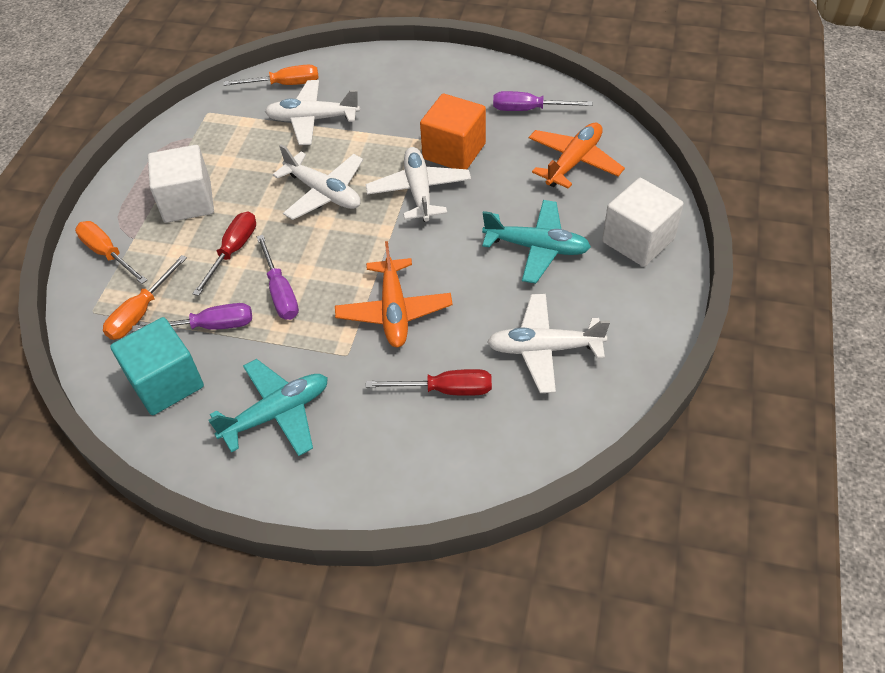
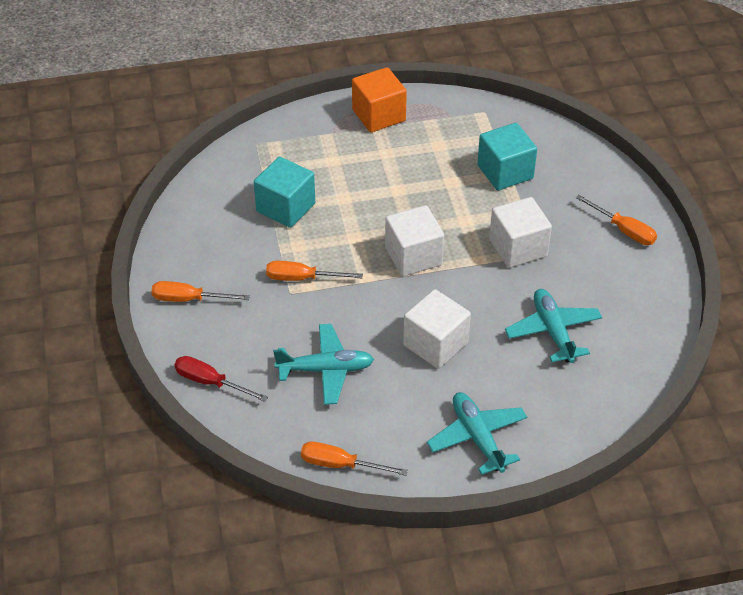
orange plane: 2 -> 0
orange screwdriver: 3 -> 4
purple screwdriver: 3 -> 0
red screwdriver: 2 -> 1
turquoise cube: 1 -> 2
turquoise plane: 2 -> 3
white cube: 2 -> 3
white plane: 4 -> 0

